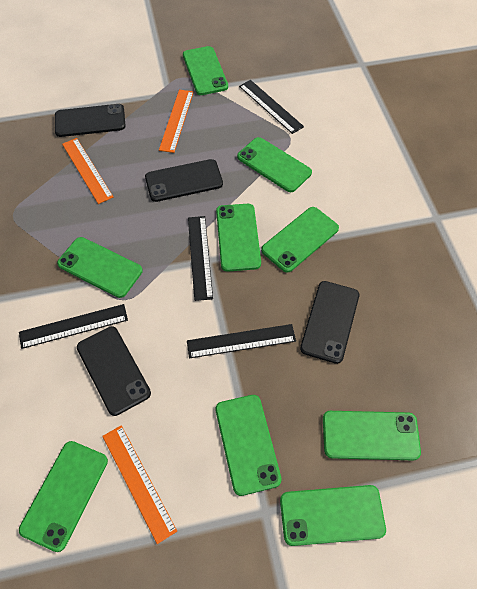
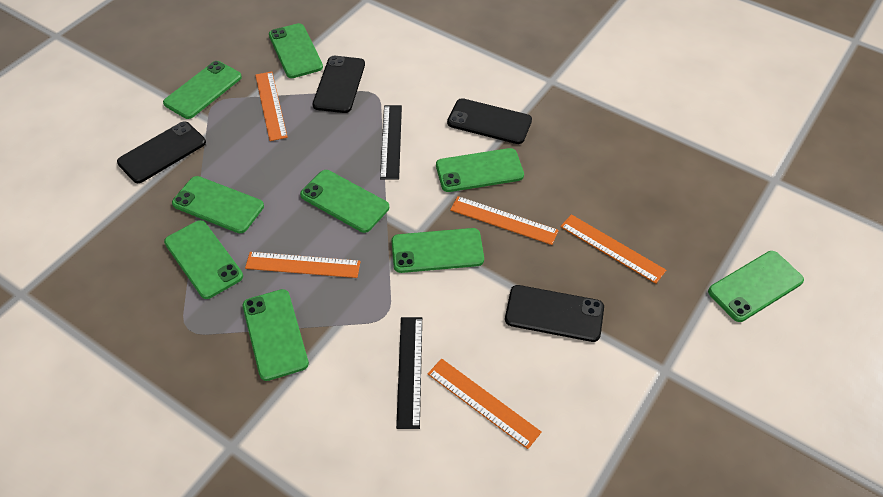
black ruler: 4 -> 2
orange ruler: 3 -> 5

